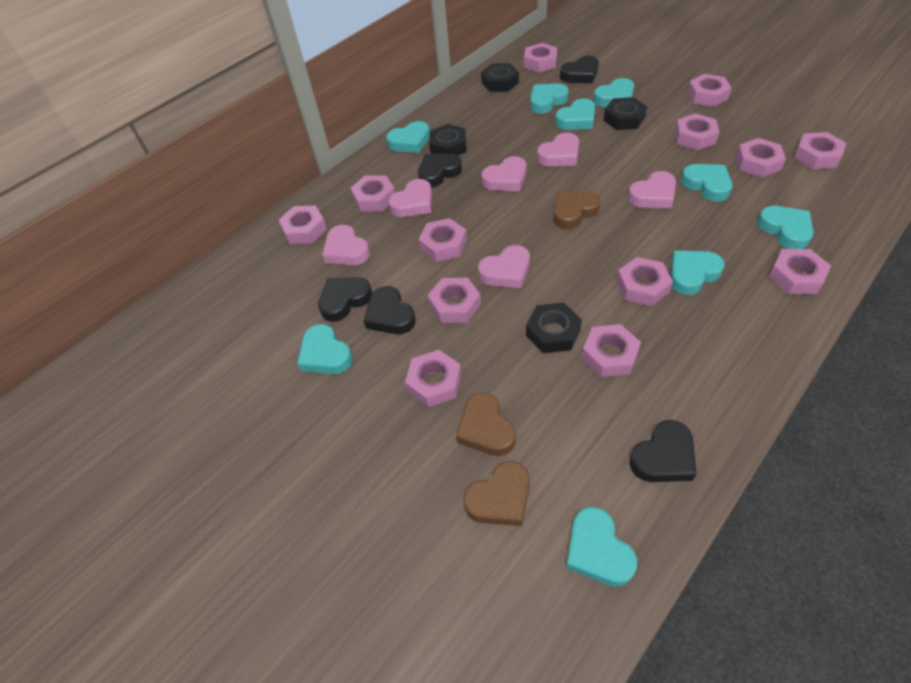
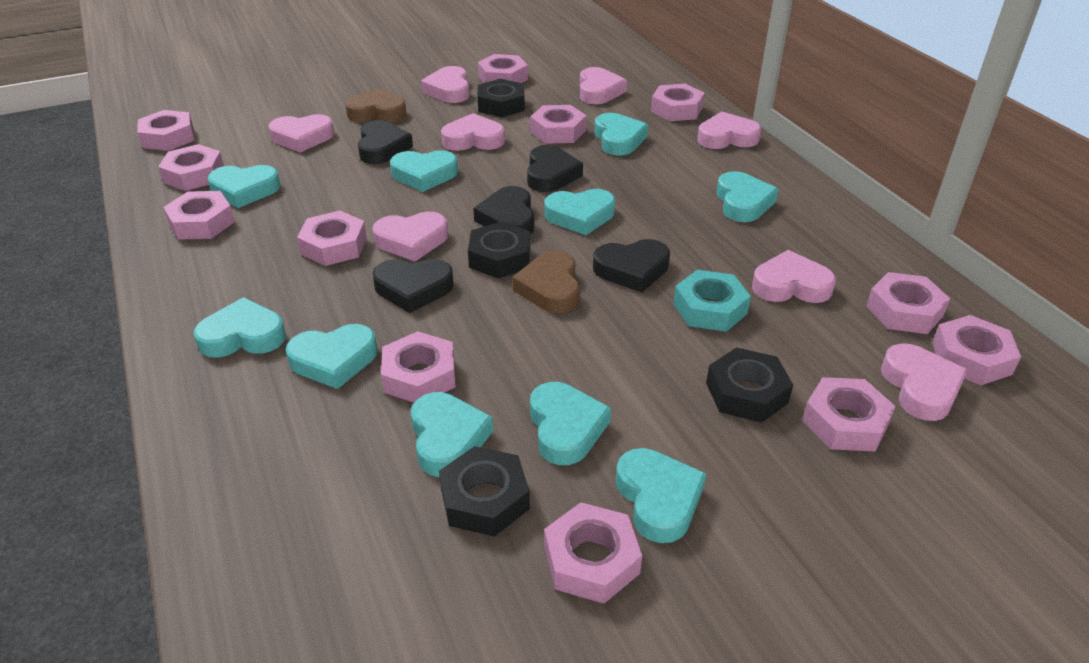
brown heart: 3 -> 2
pink heart: 6 -> 8
pink nut: 13 -> 12
turquoise heart: 9 -> 10
turquoise nut: 0 -> 1

